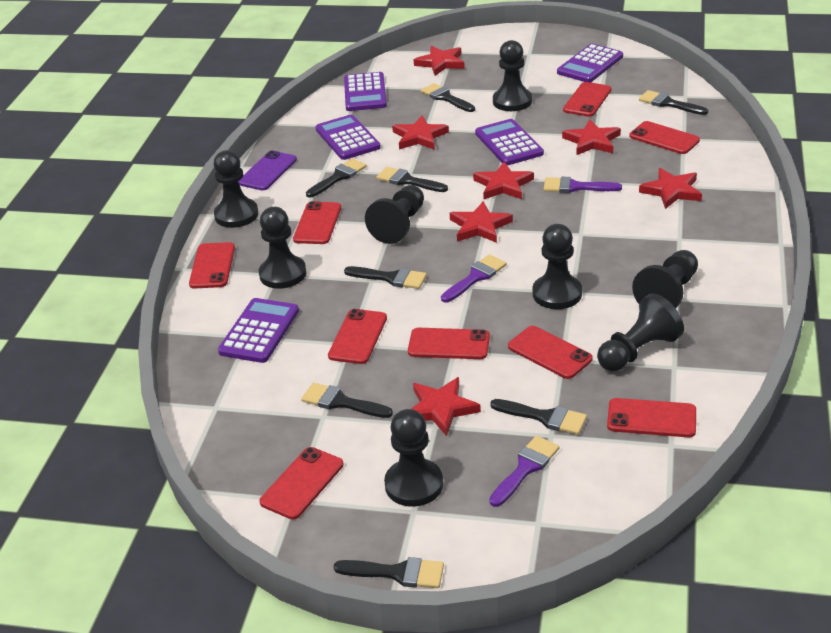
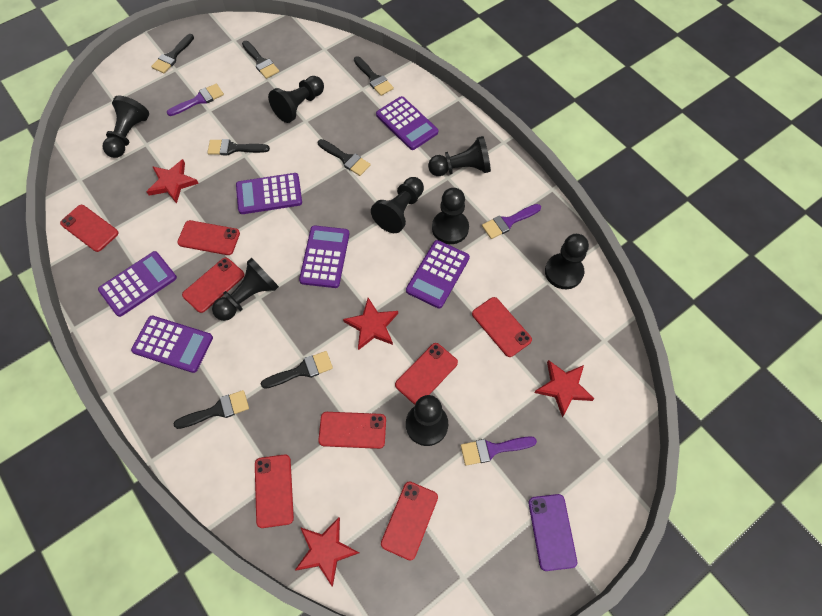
black brush: 8 -> 7
purple calculator: 5 -> 6
red phone: 9 -> 8
red star: 7 -> 4

